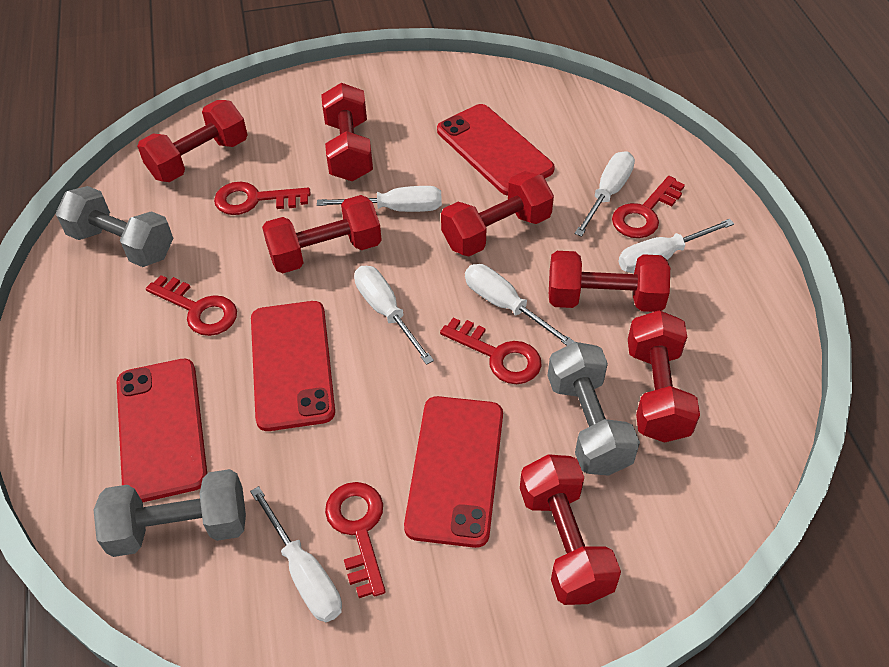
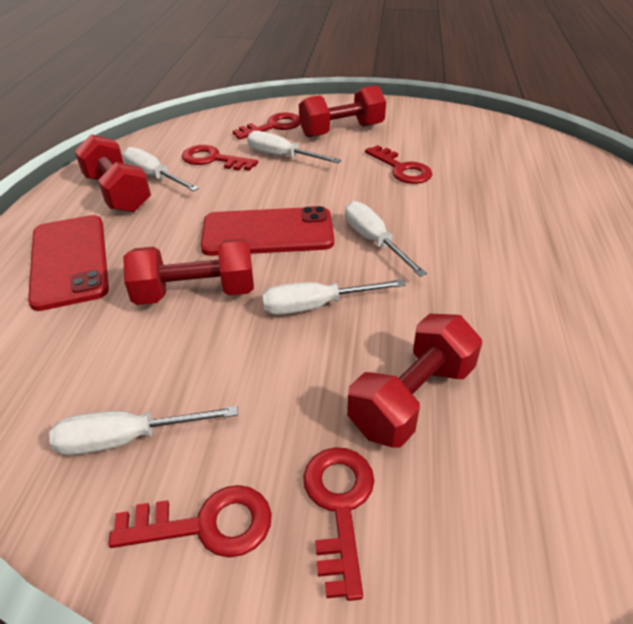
grey dumbbell: 3 -> 0
red dumbbell: 7 -> 4
red phone: 4 -> 2
white screwdriver: 6 -> 5

